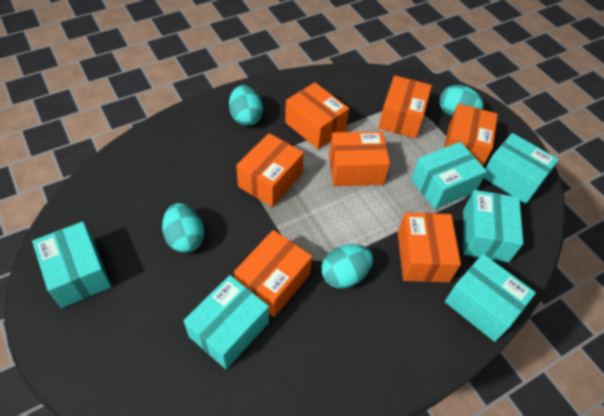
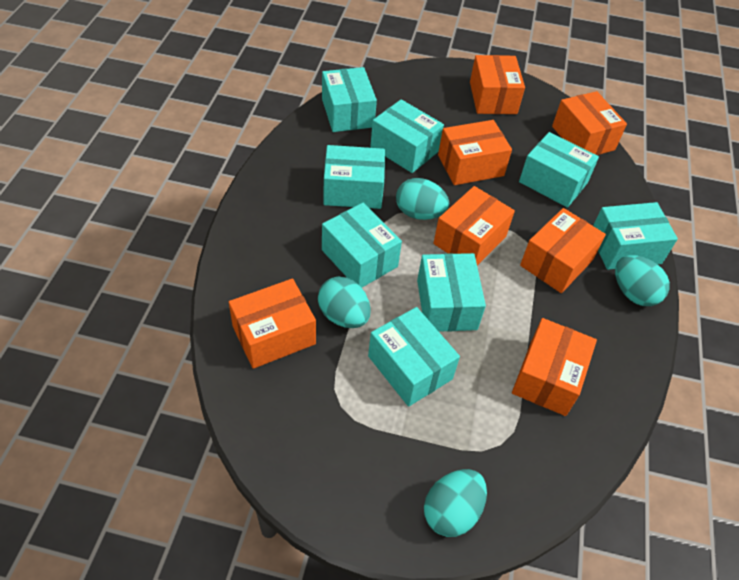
turquoise box: 6 -> 8

